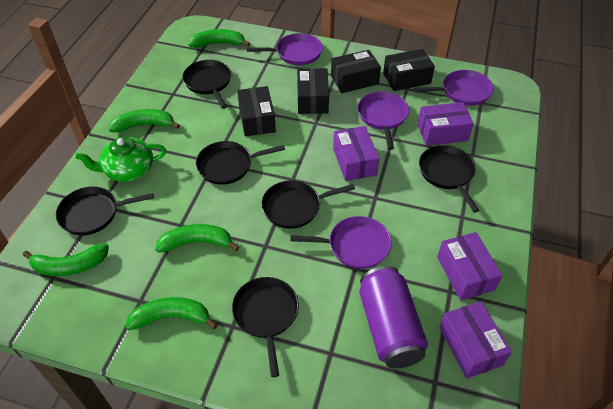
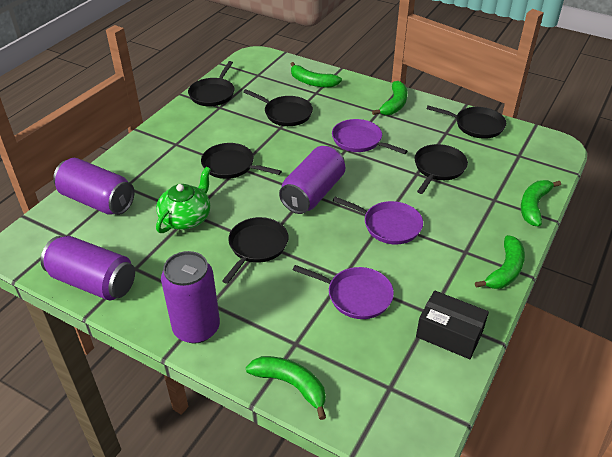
black box: 4 -> 1
purple box: 4 -> 0
purple can: 1 -> 4
purple pan: 4 -> 3

